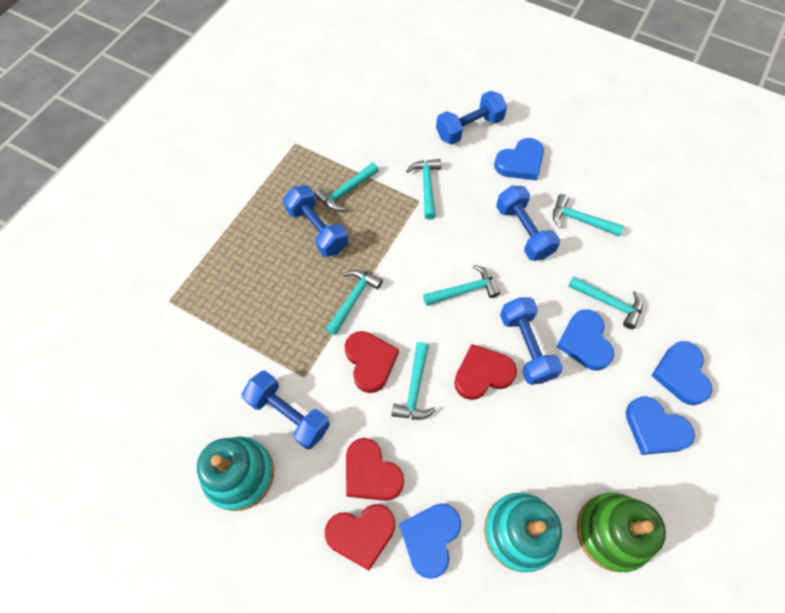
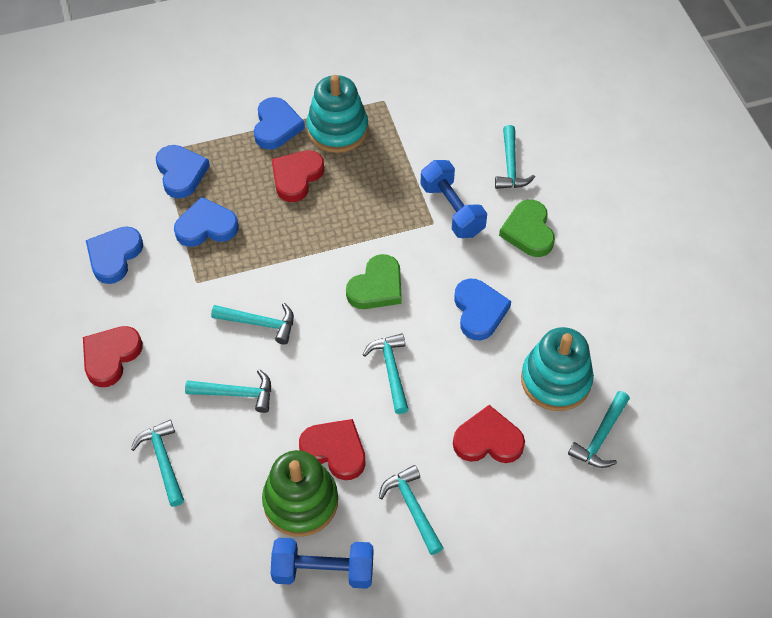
blue dumbbell: 5 -> 2
green heart: 0 -> 2

